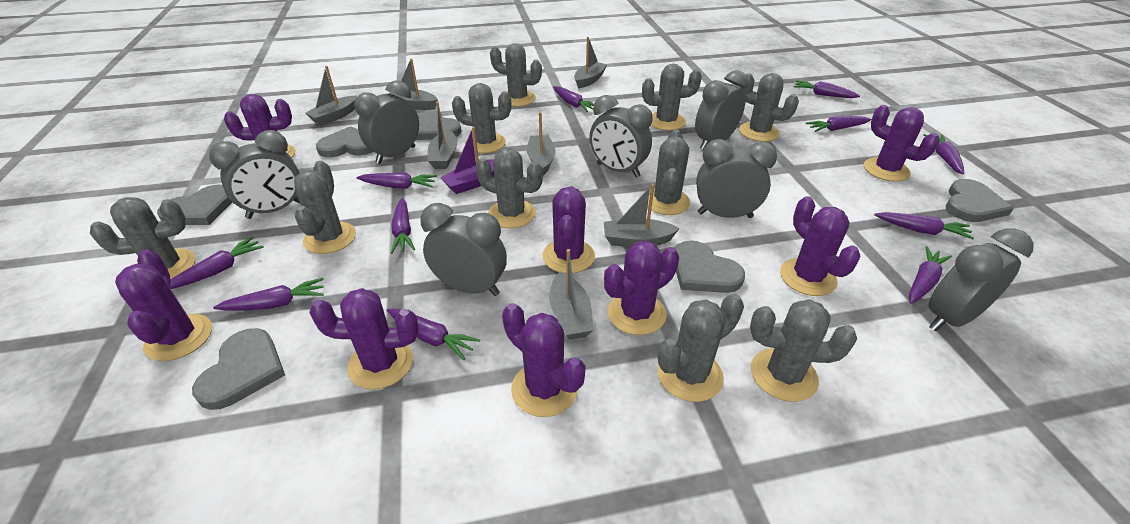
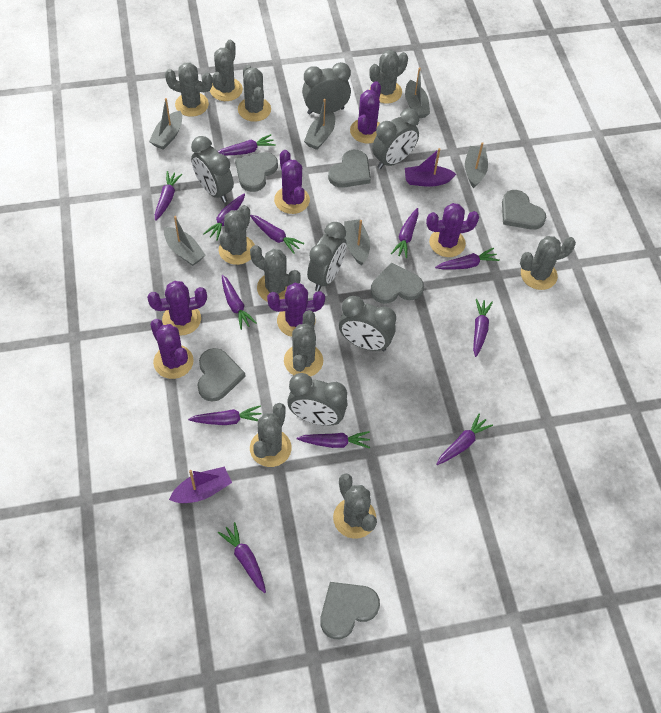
grey boat: 7 -> 6
grey clock: 7 -> 6
purple boat: 1 -> 2
purple cactus: 8 -> 6
purple carrot: 11 -> 12

